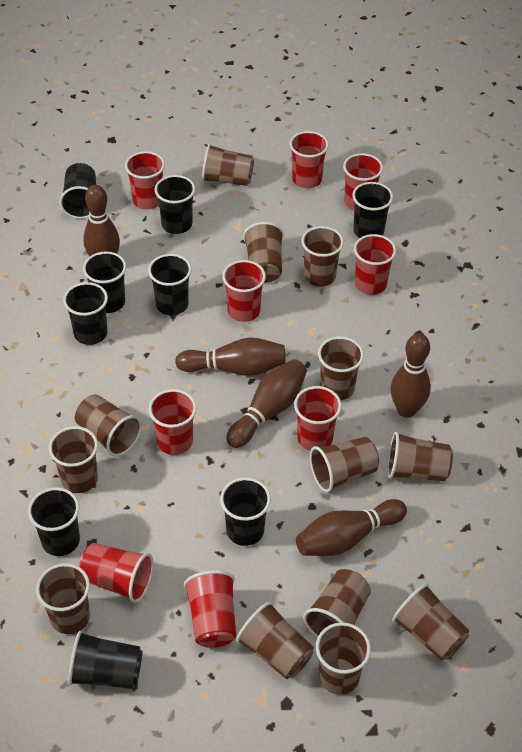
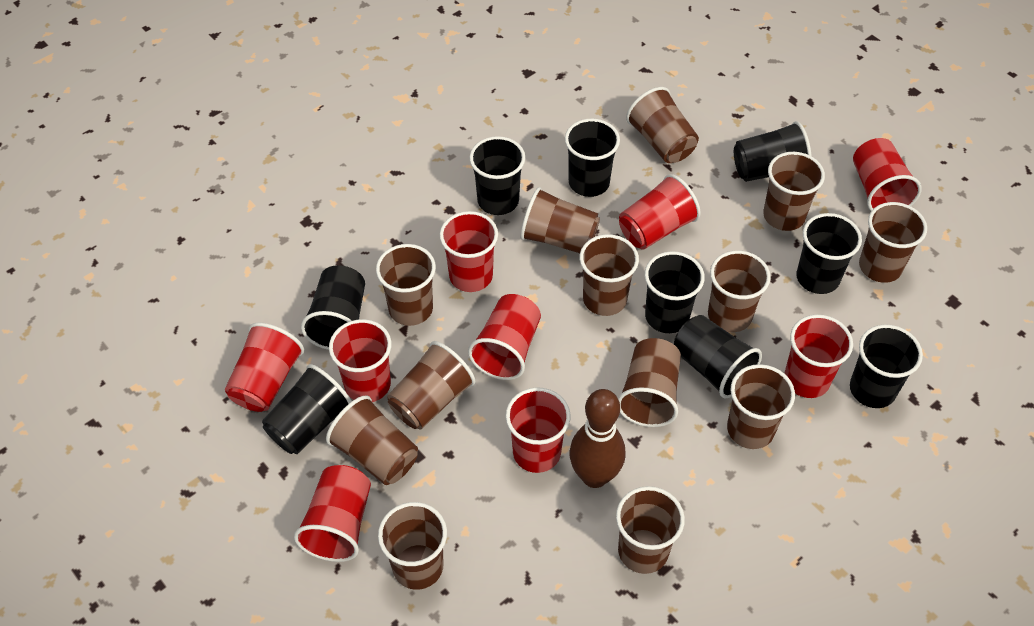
brown bowling pin: 5 -> 1

